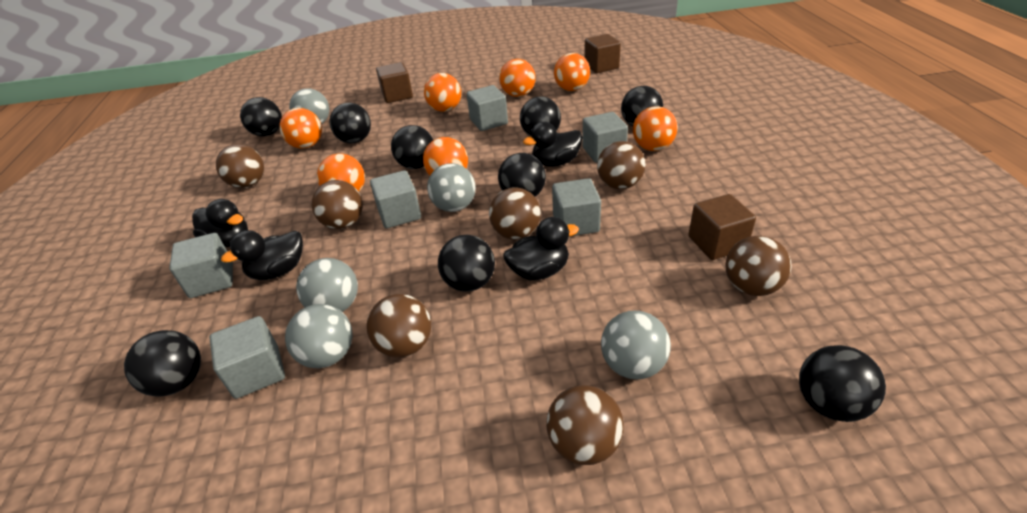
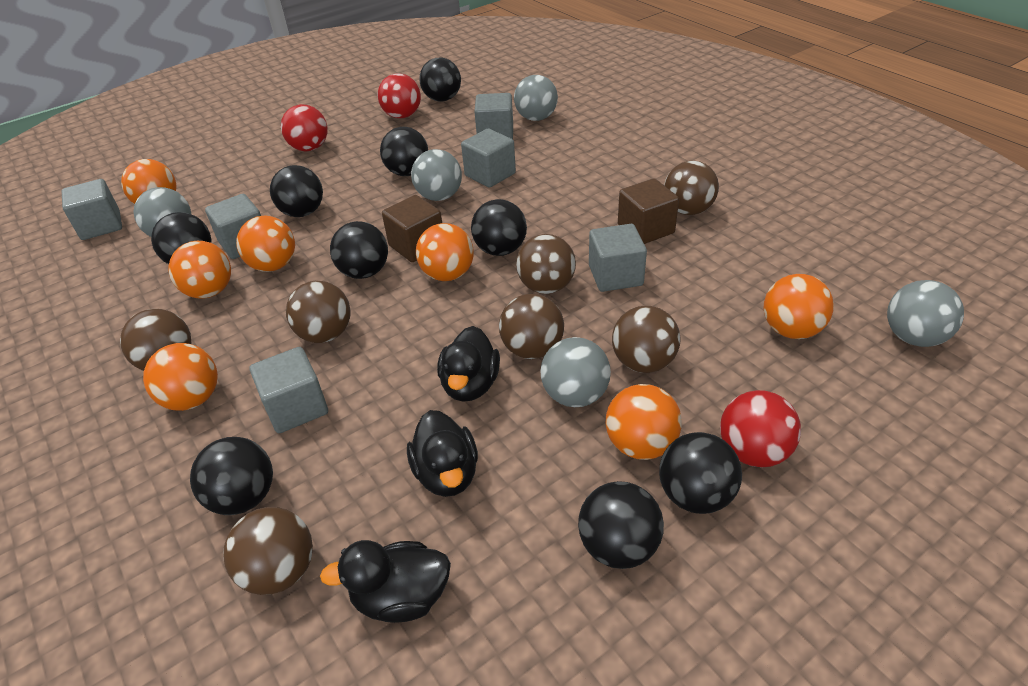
black duck: 4 -> 3
brown cube: 3 -> 2
red ball: 0 -> 3

